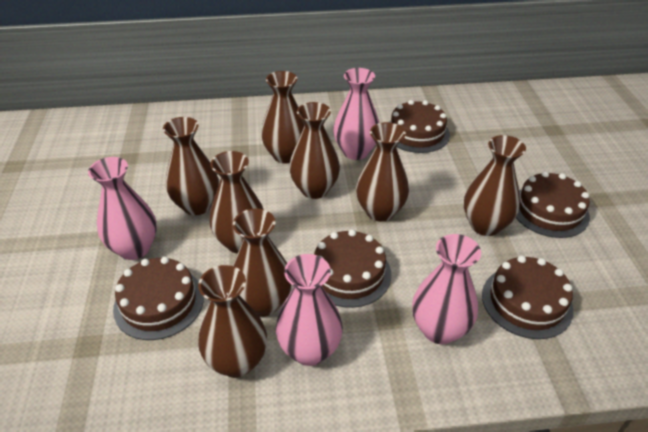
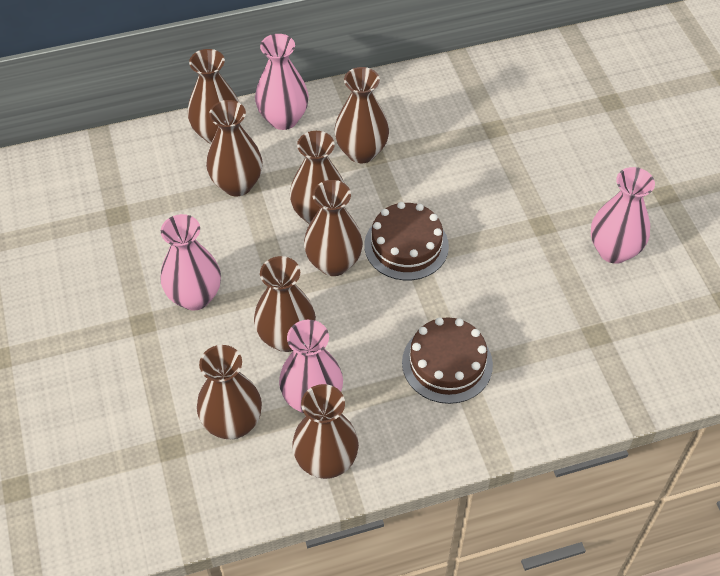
brown cake: 5 -> 2

